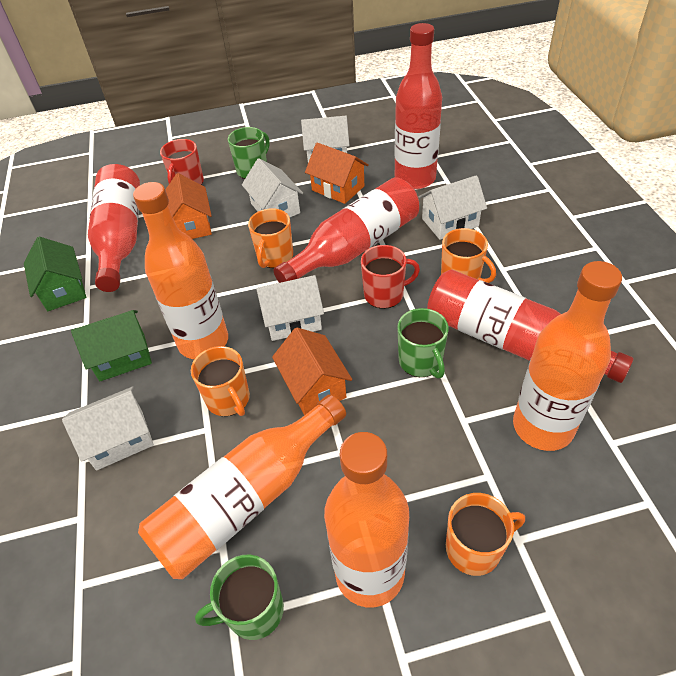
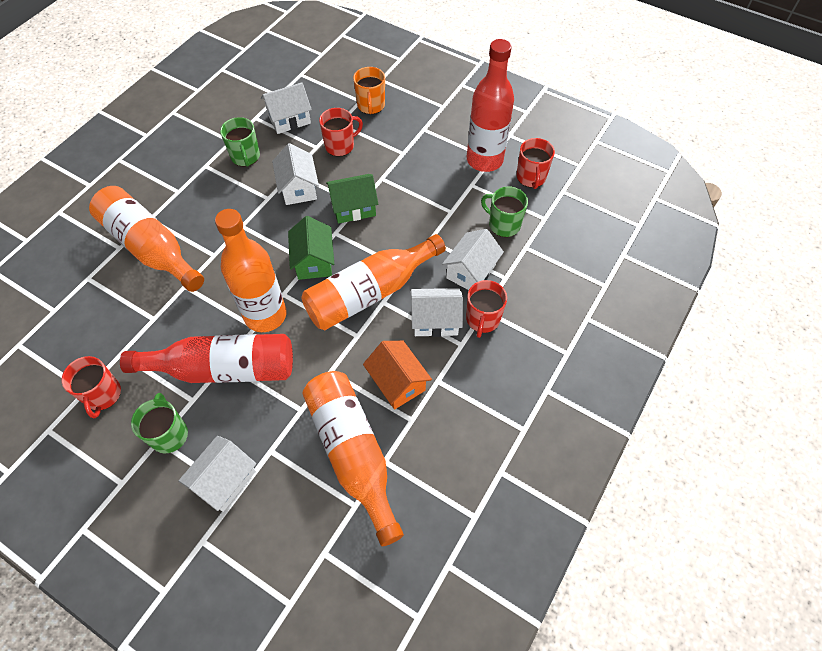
orange house: 3 -> 1
orange mug: 4 -> 1
red bottle: 4 -> 2
red mug: 2 -> 4

